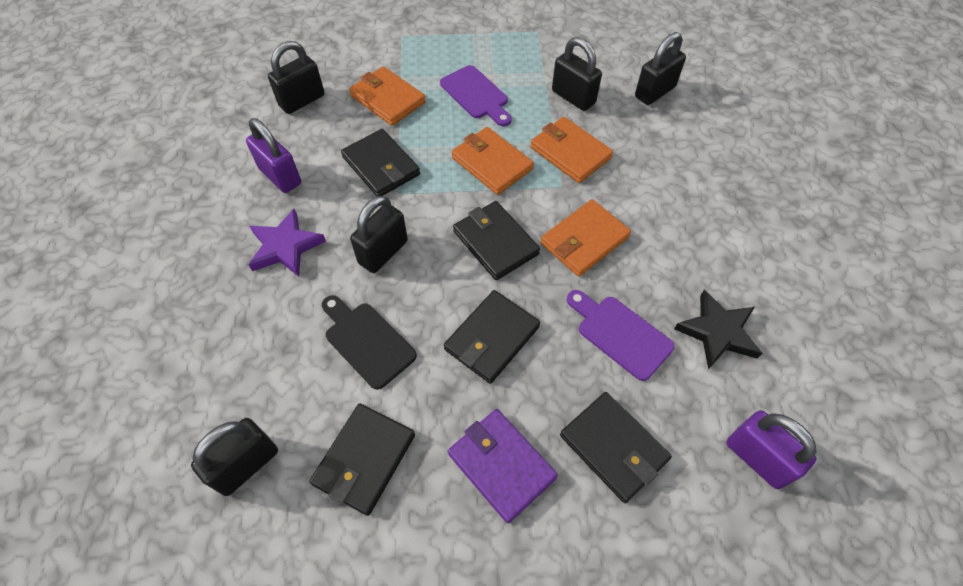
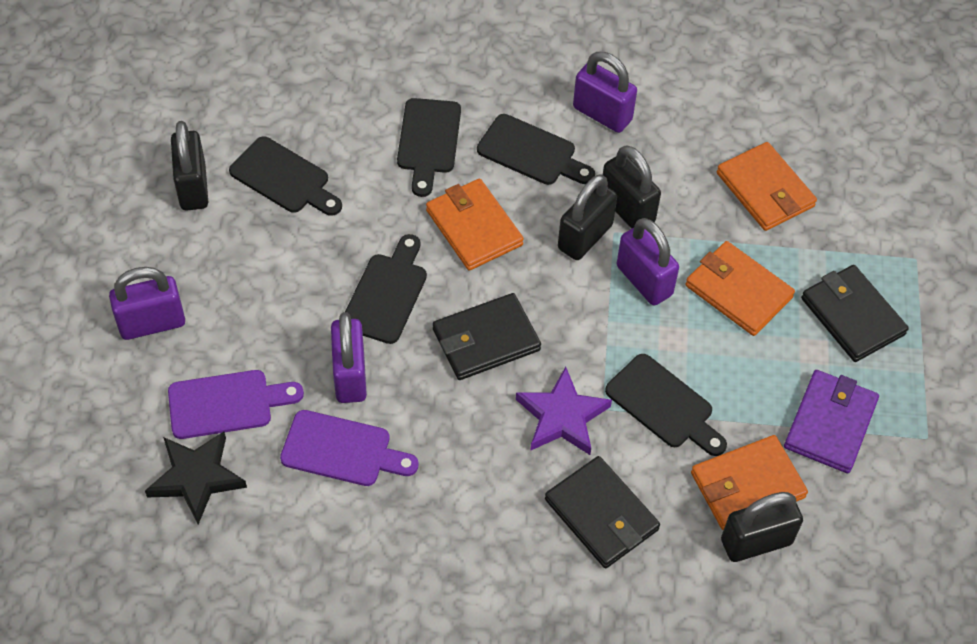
black cutting board: 1 -> 5
black padlock: 5 -> 4
black wallet: 5 -> 3
purple padlock: 2 -> 4

